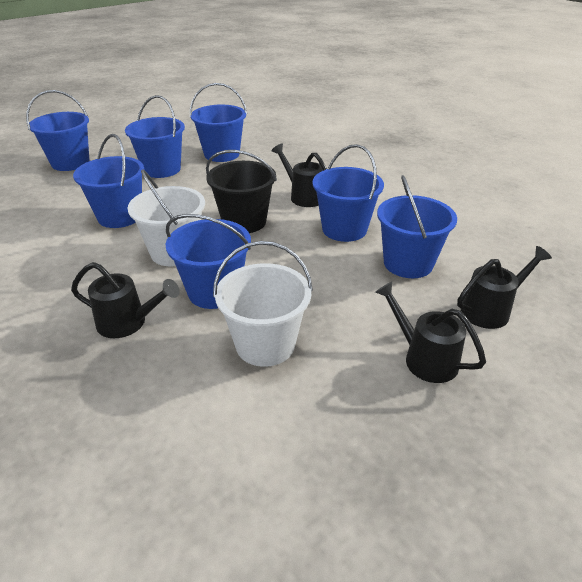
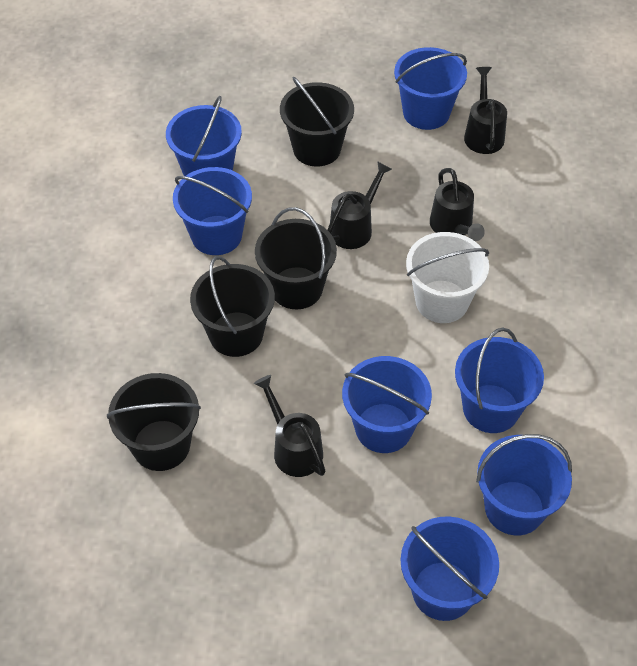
black bucket: 1 -> 4
white bucket: 2 -> 1

